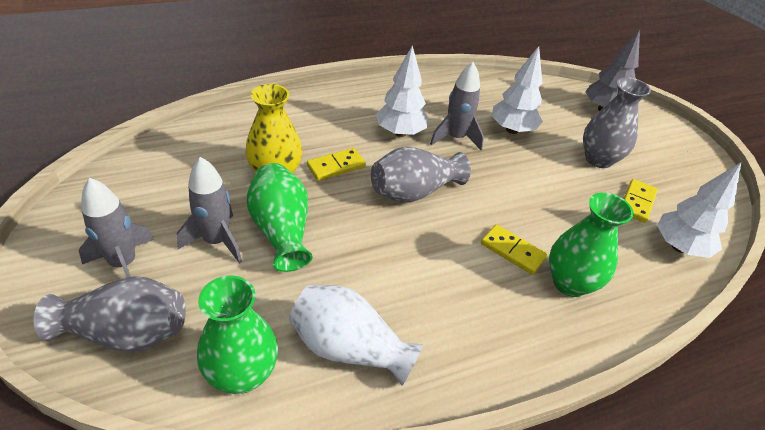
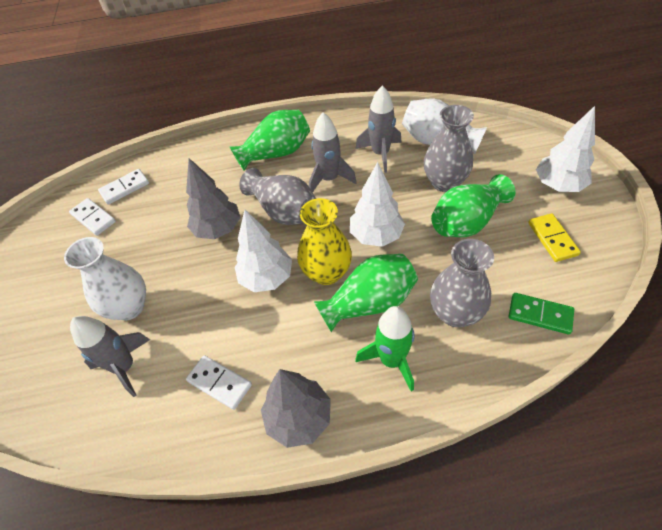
green domino: 0 -> 1
green rocket: 0 -> 1
grey tree: 1 -> 2
white domino: 0 -> 3
white vase: 1 -> 2
yellow domino: 3 -> 1

